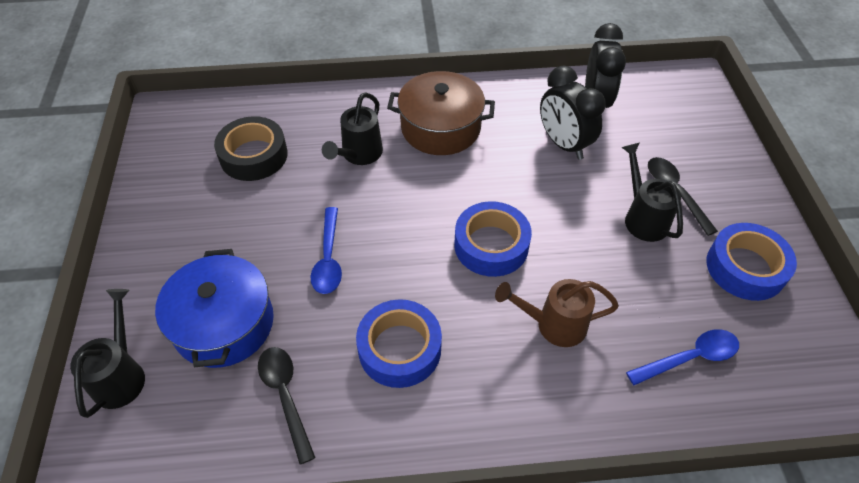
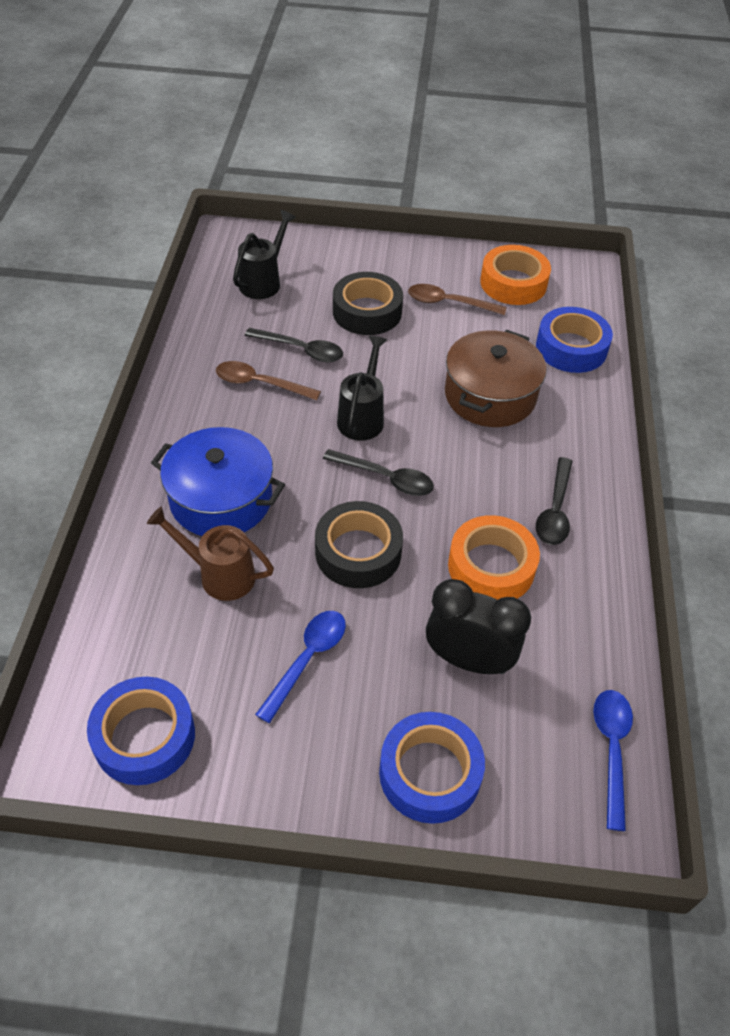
black clock: 2 -> 1
black spoon: 2 -> 3
black tape: 1 -> 2
black watering can: 3 -> 2
brown spoon: 0 -> 2
orange tape: 0 -> 2

